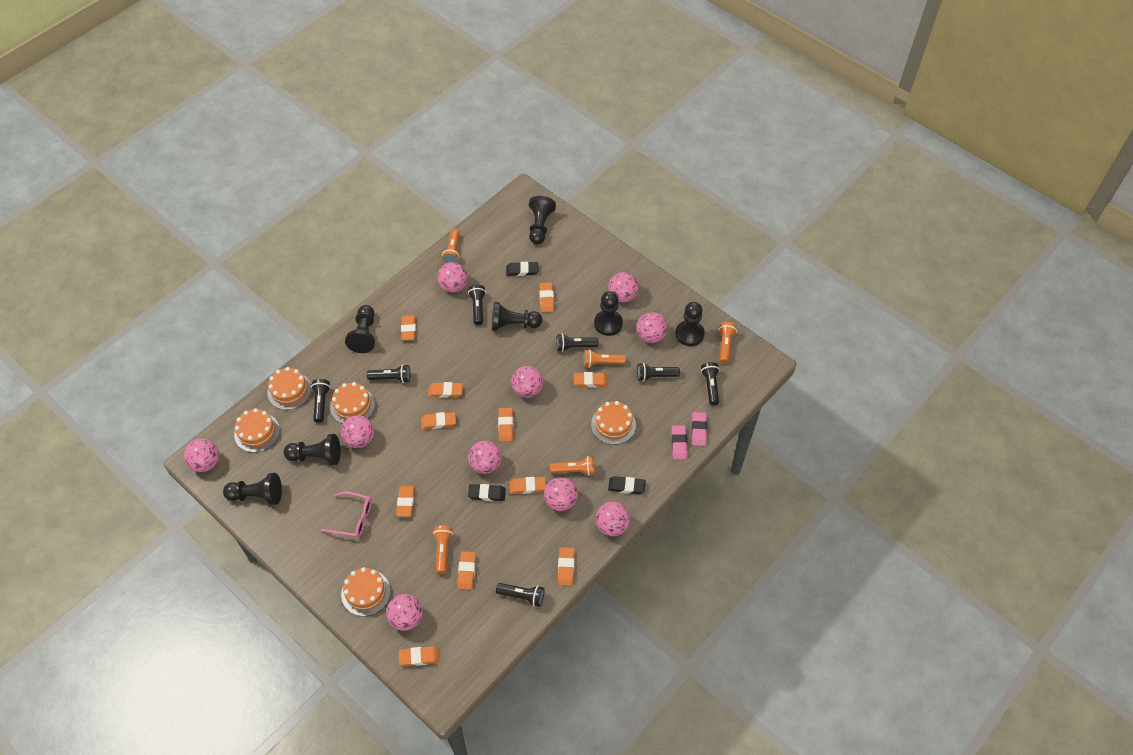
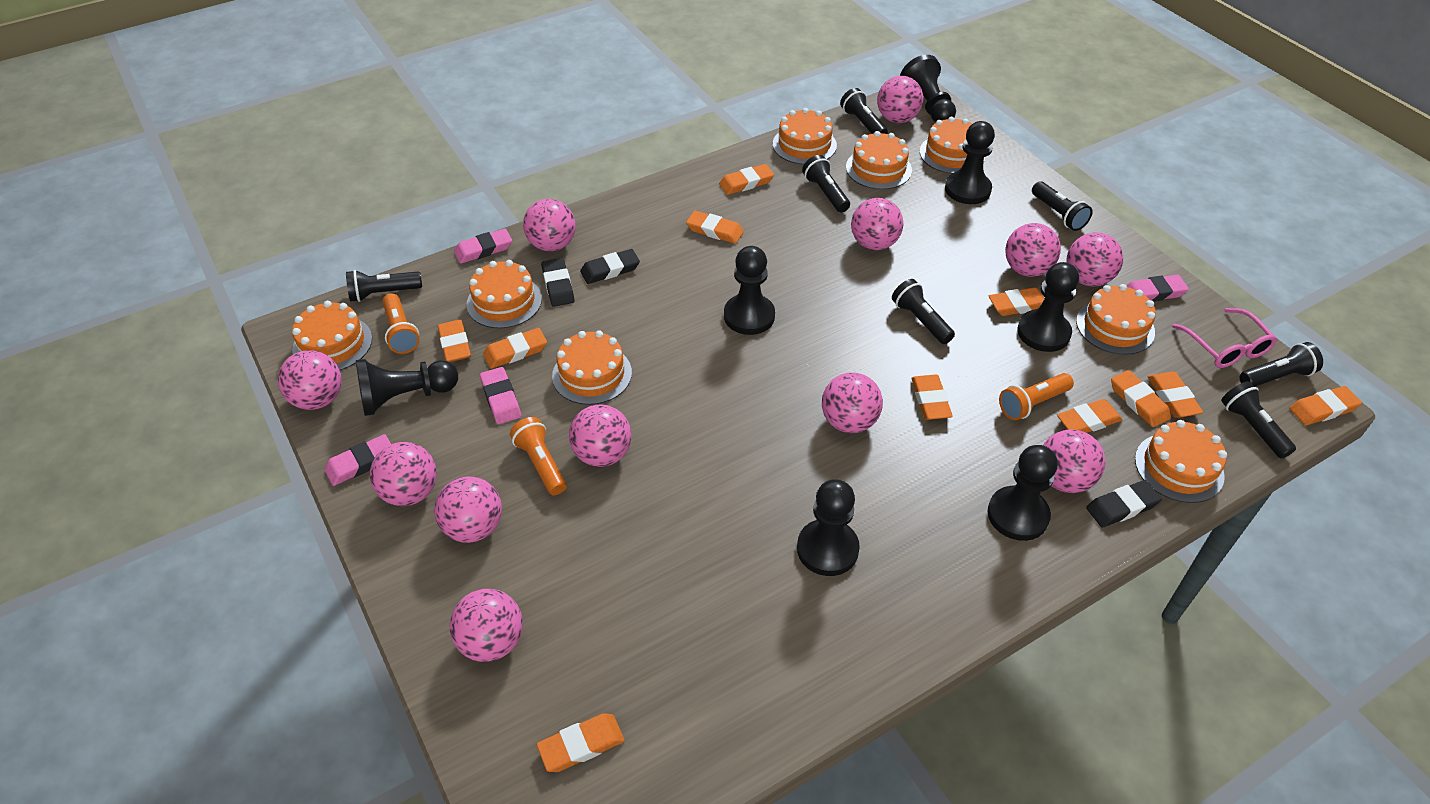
orange cake: 5 -> 8
orange flashlight: 5 -> 3
pink ball: 10 -> 12
pink eraser: 2 -> 4

